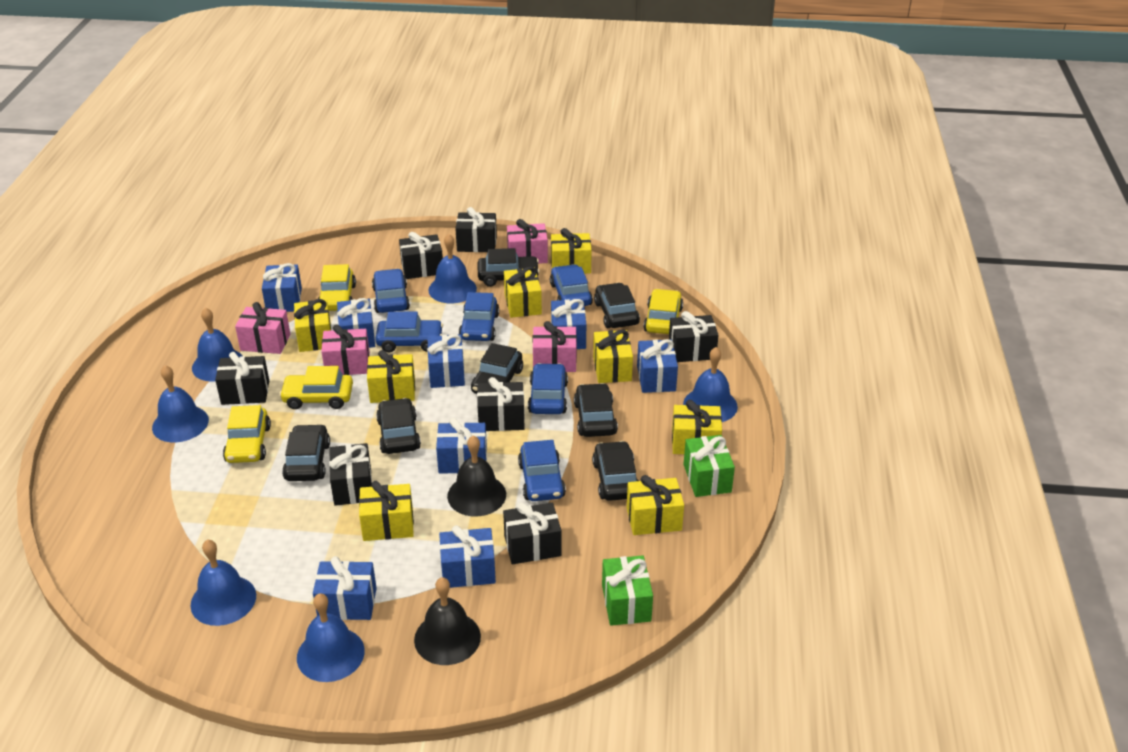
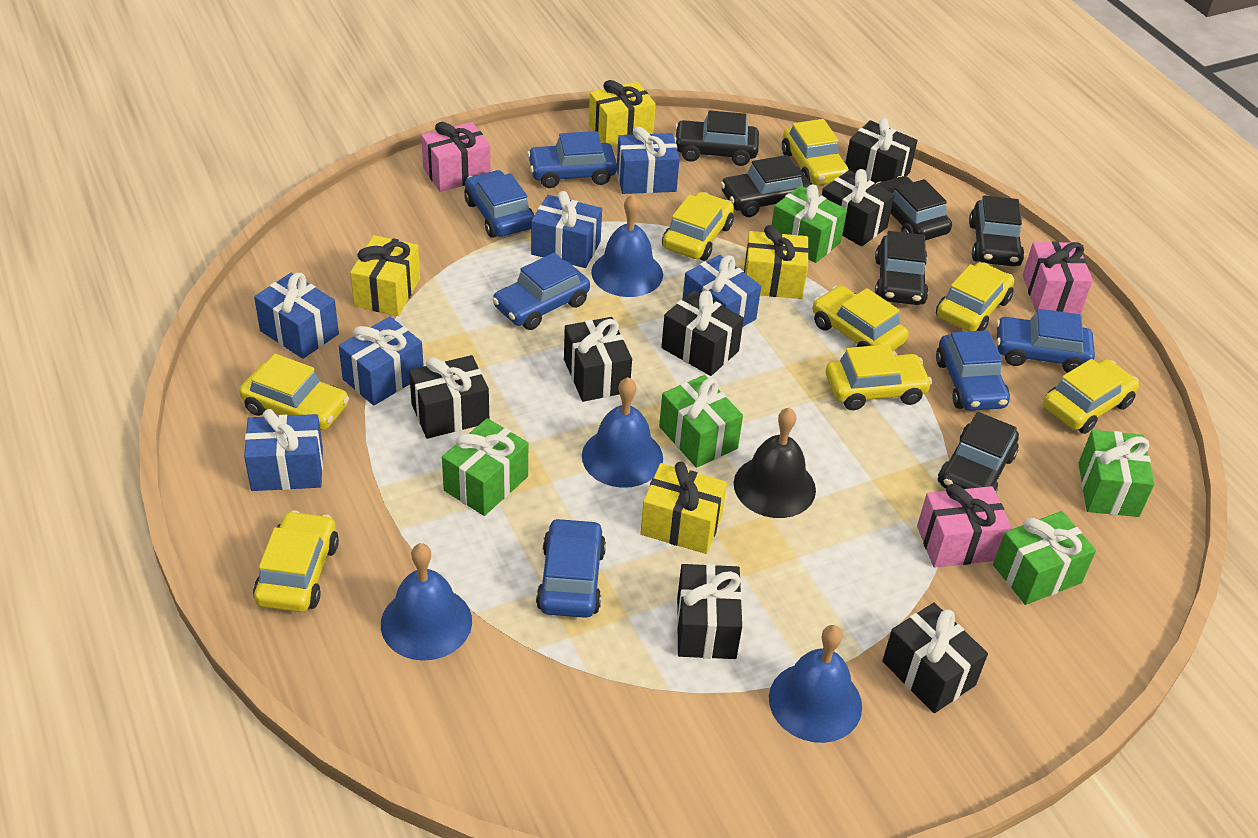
black bell: 2 -> 1
black car: 7 -> 6
blue bell: 6 -> 4
blue gift: 8 -> 6
green gift: 2 -> 5
pink gift: 4 -> 3
yellow car: 4 -> 8
yellow gift: 8 -> 4

